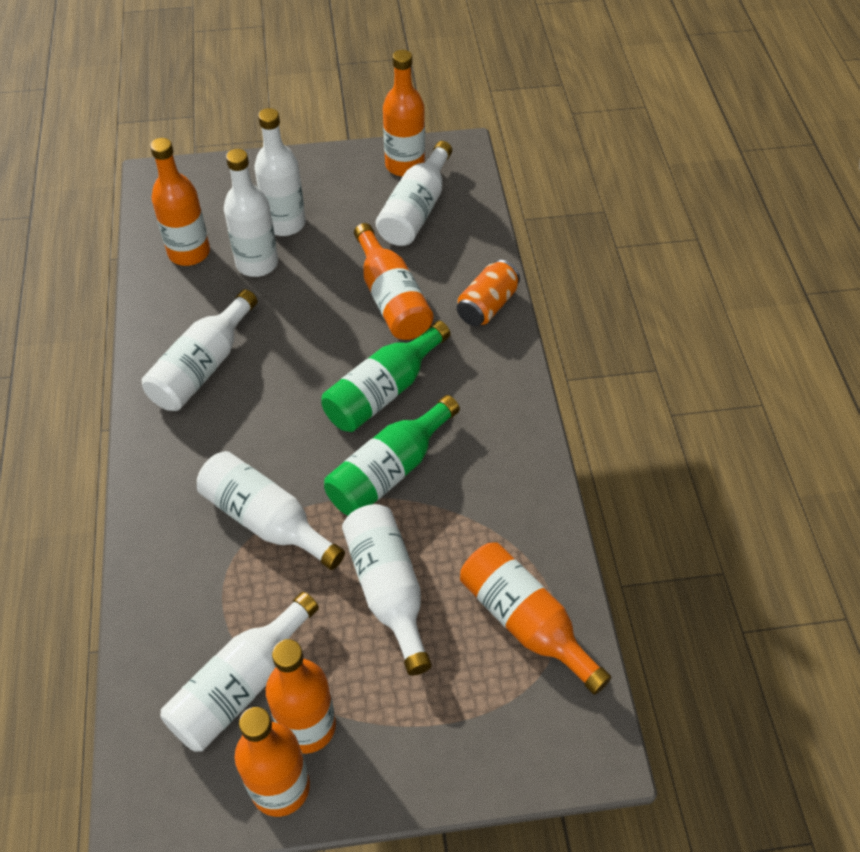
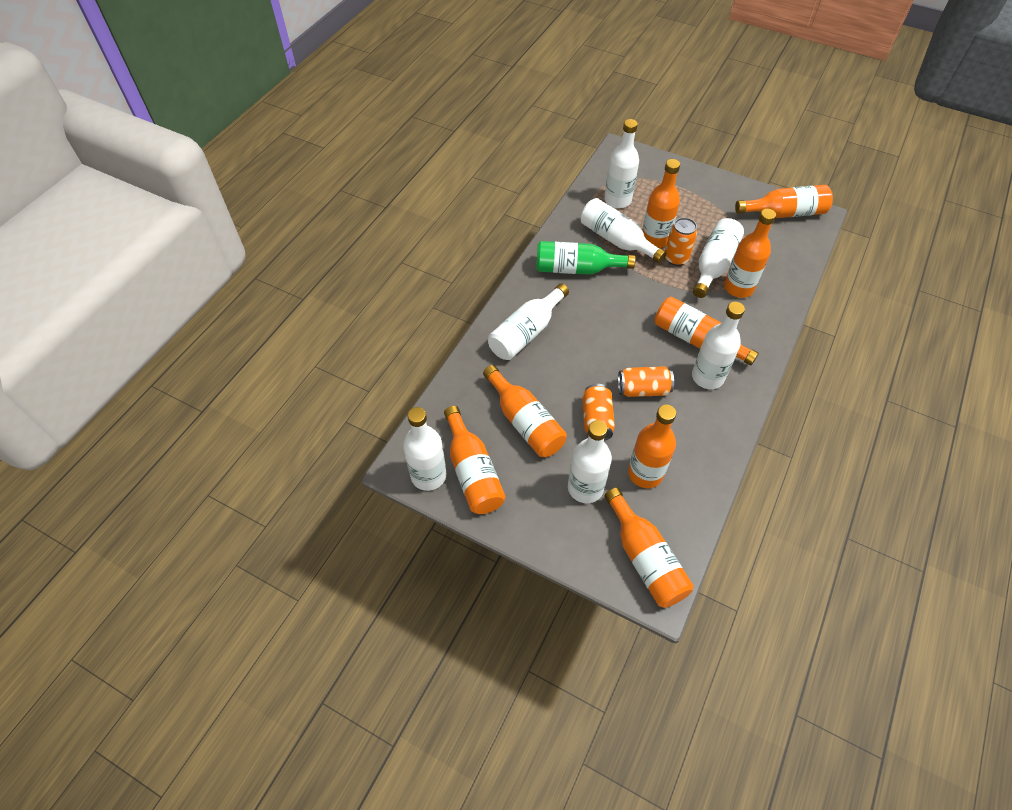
green bottle: 2 -> 1
orange bottle: 6 -> 8
orange can: 1 -> 3

